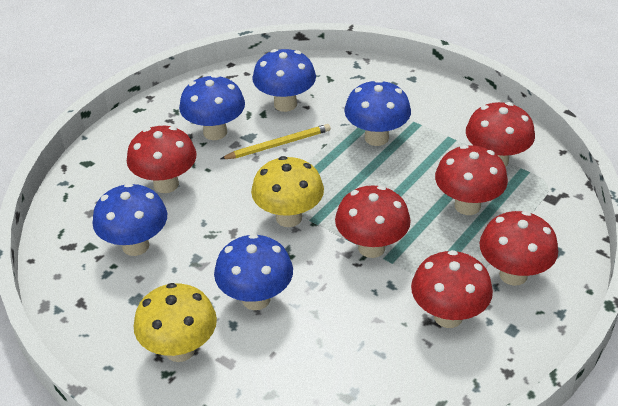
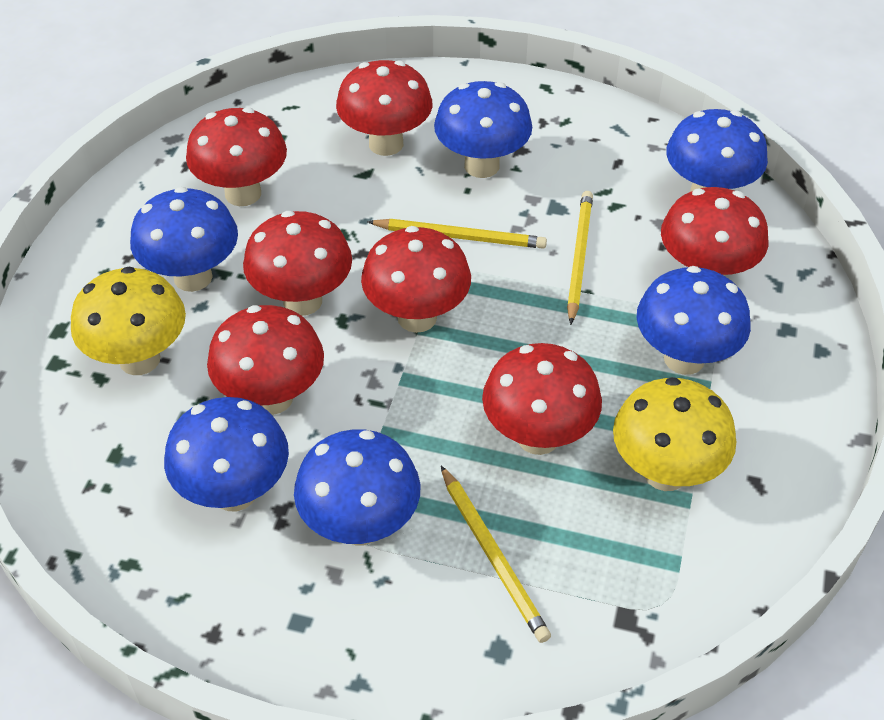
blue mushroom: 5 -> 6
red mushroom: 6 -> 7
yellow pencil: 1 -> 3

